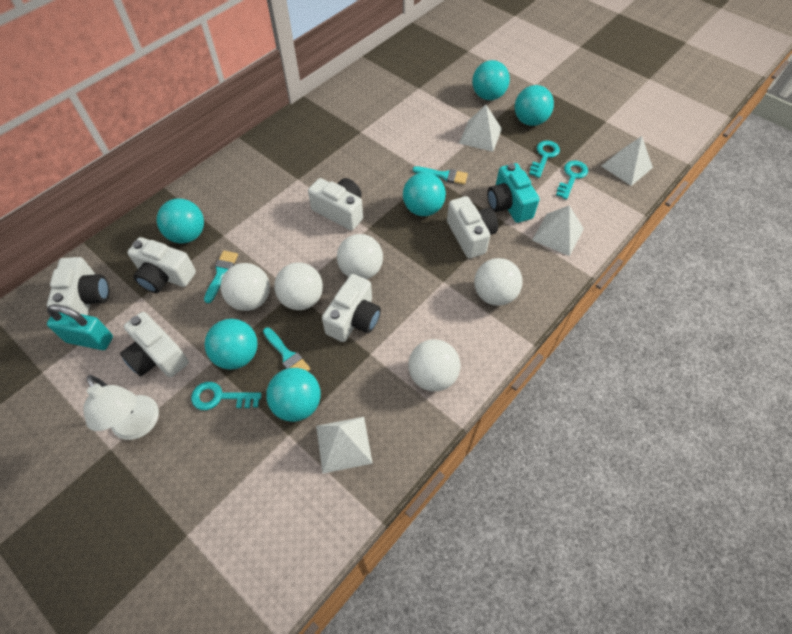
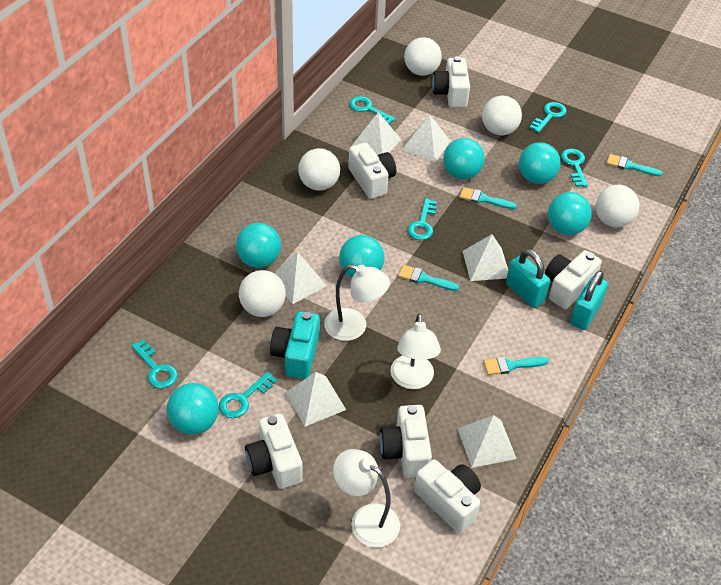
turquoise brush: 3 -> 4
turquoise key: 3 -> 6
turquoise padlock: 1 -> 2
white lamp: 1 -> 3
white pyramid: 4 -> 6

